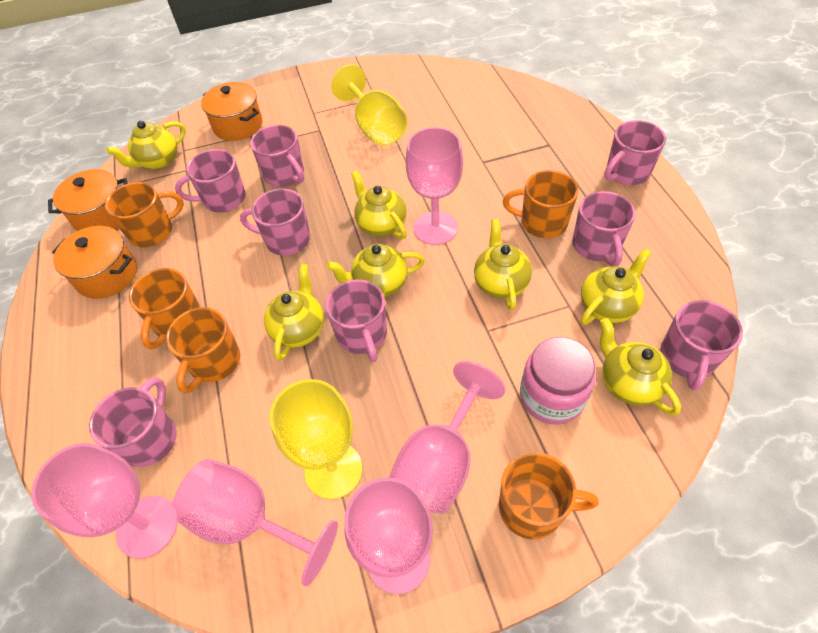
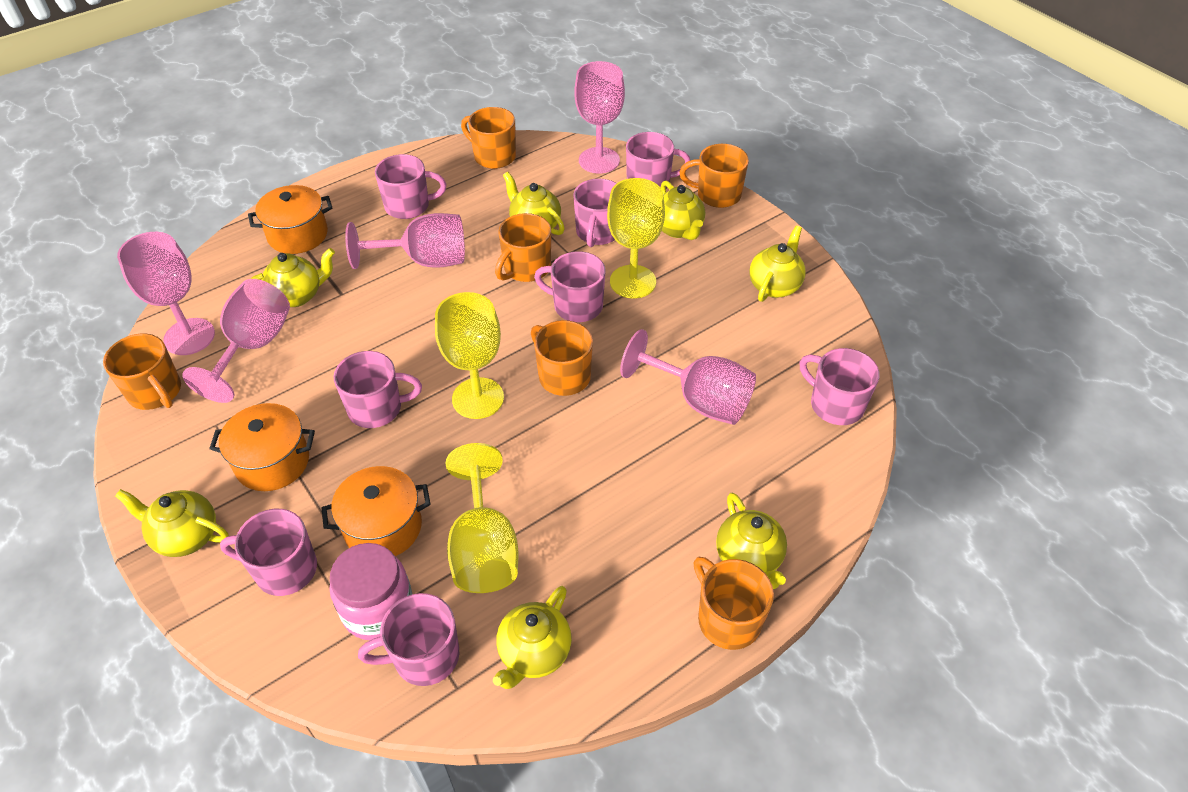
orange mug: 5 -> 6
yellow goblet: 2 -> 3

